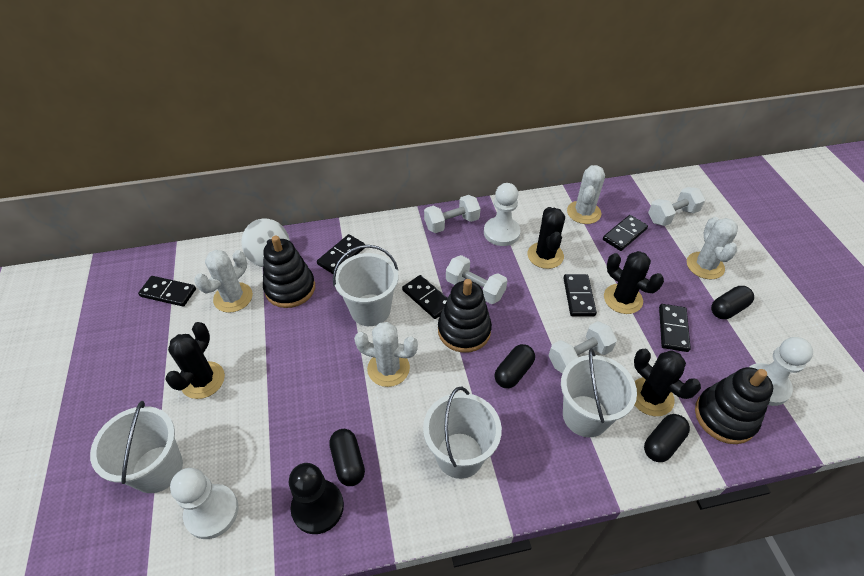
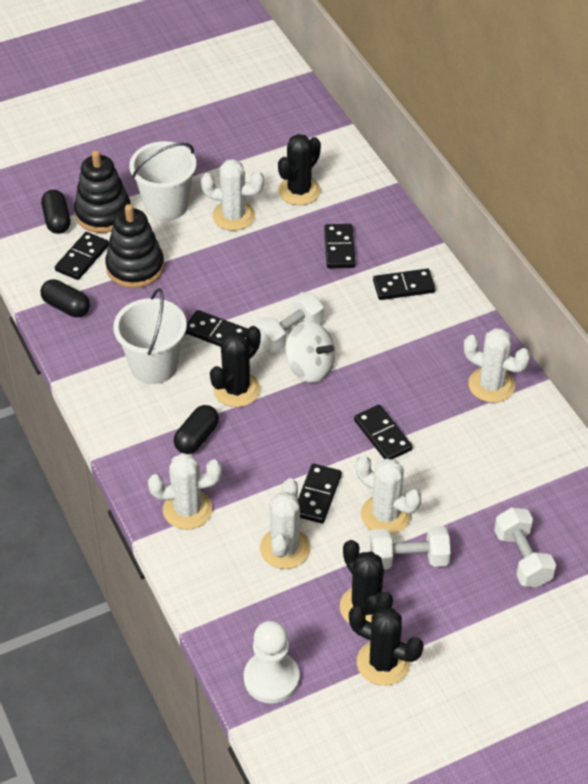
black capsule: 4 -> 3
black pawn: 1 -> 0
black stacking toy: 3 -> 2
white bucket: 4 -> 2
white cactus: 4 -> 5
white dumbbell: 4 -> 3
white pawn: 3 -> 1

